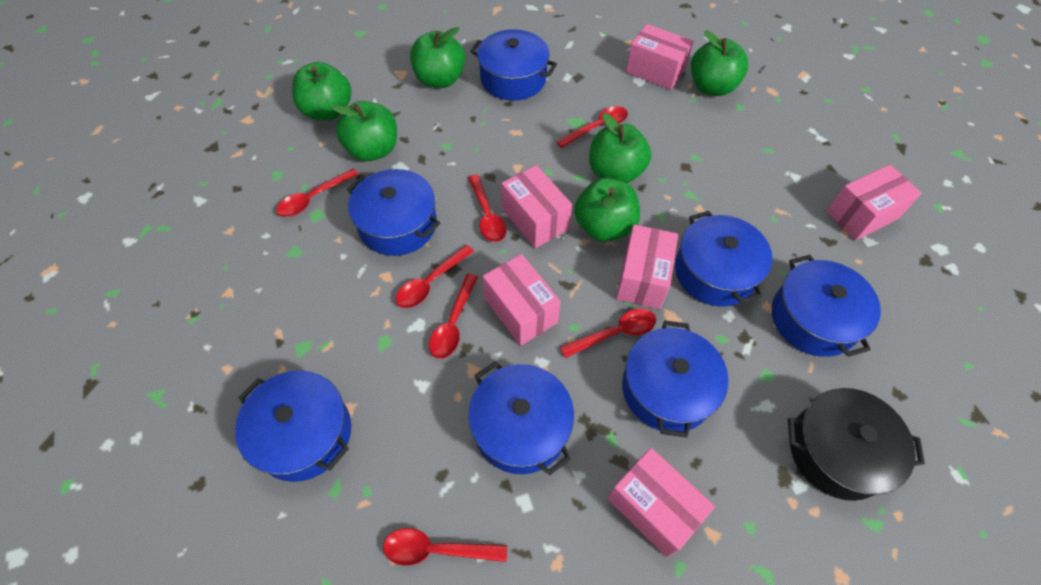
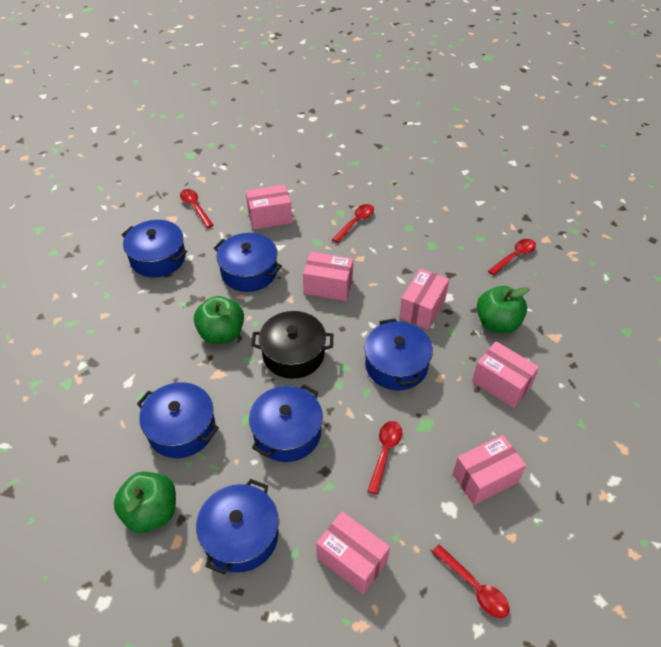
blue pot: 7 -> 6
green apple: 6 -> 3
red spoon: 7 -> 5

